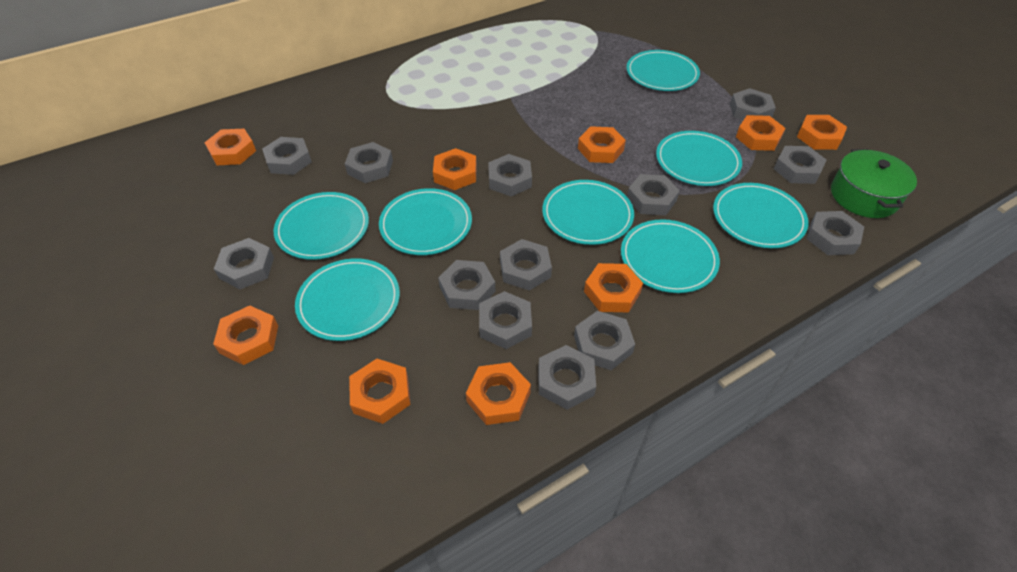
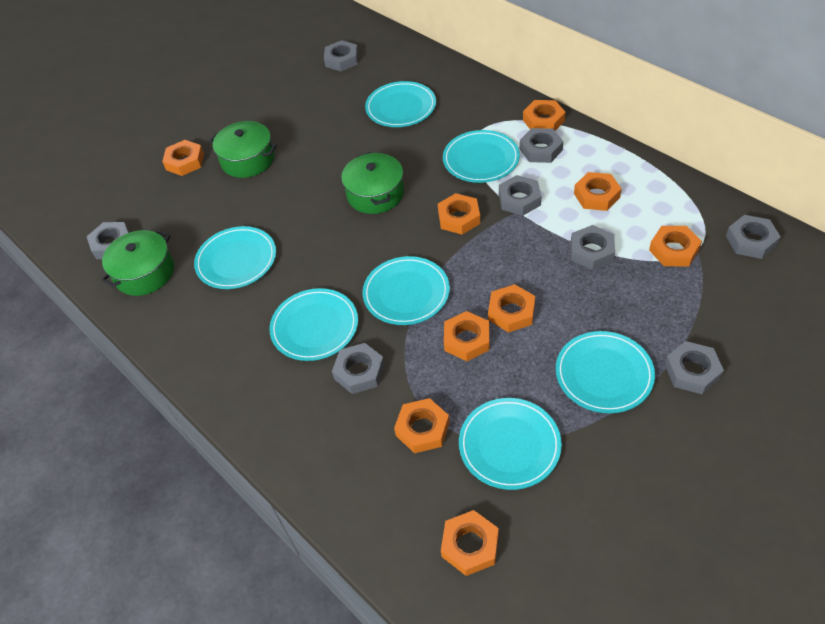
green pot: 1 -> 3
grey nut: 13 -> 8
turquoise plate: 8 -> 7

